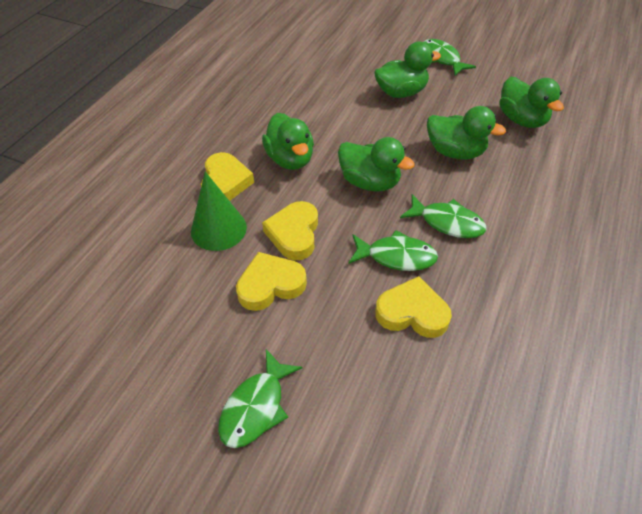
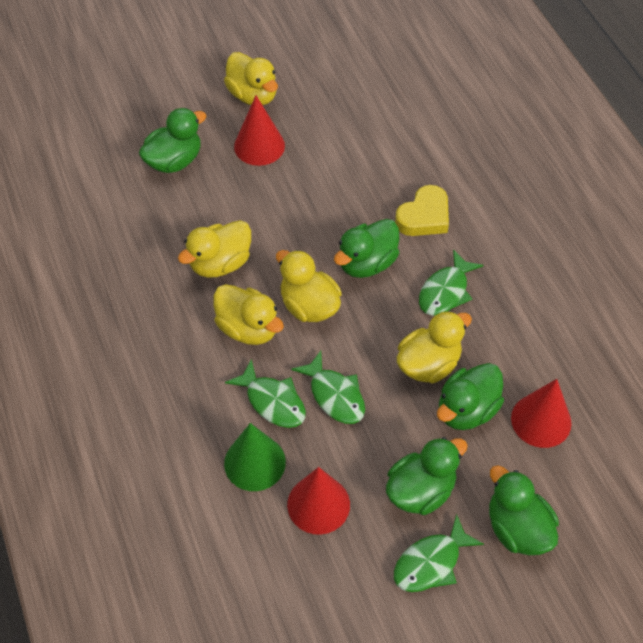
red cone: 0 -> 3
yellow duck: 0 -> 5
yellow heart: 4 -> 1

